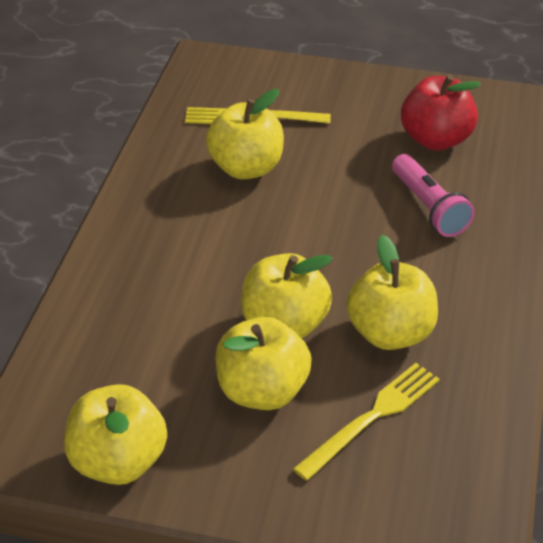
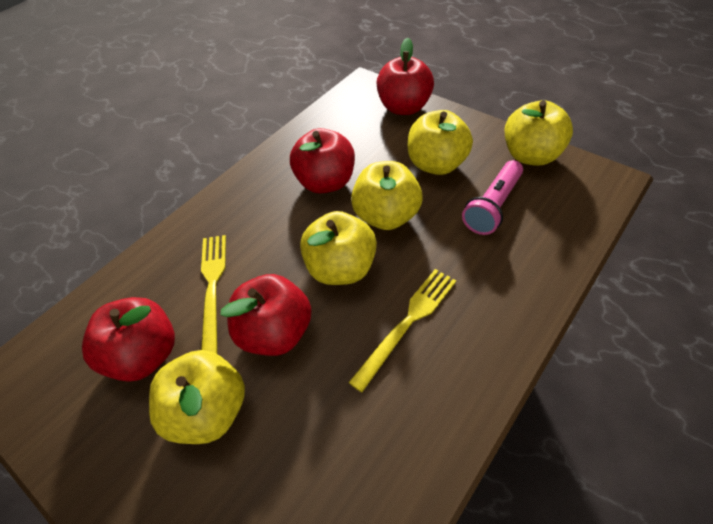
red apple: 1 -> 4

